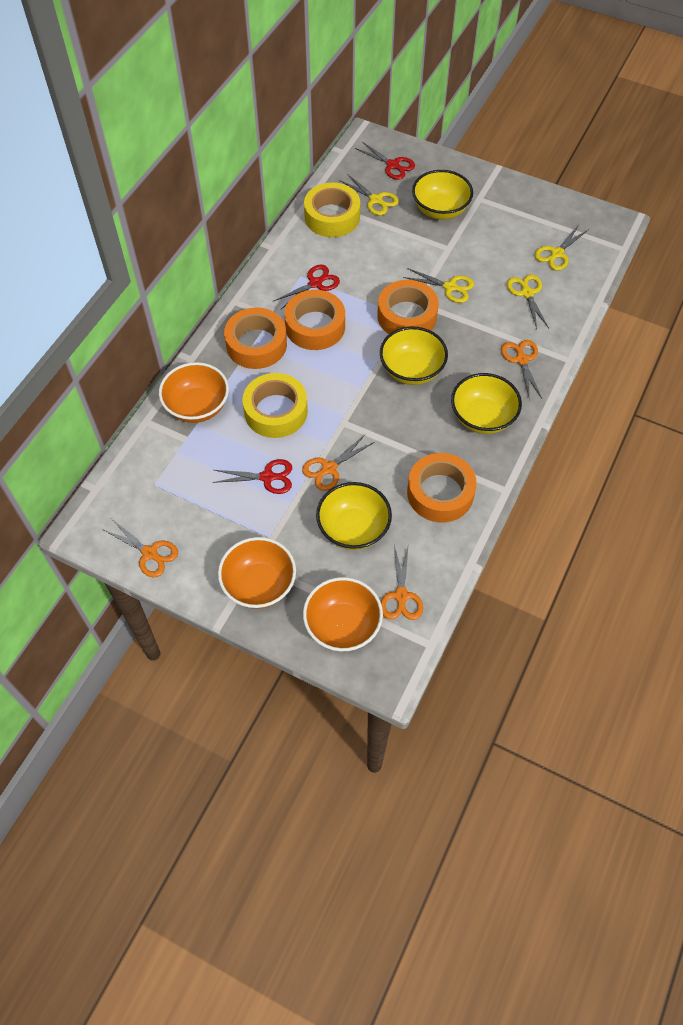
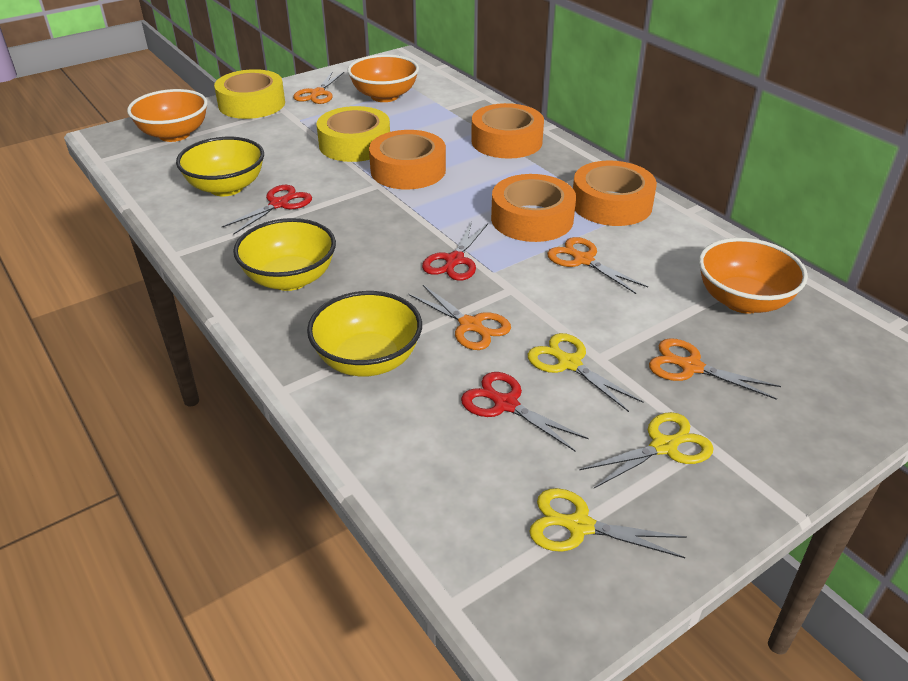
yellow bowl: 4 -> 3
yellow scissors: 4 -> 3

